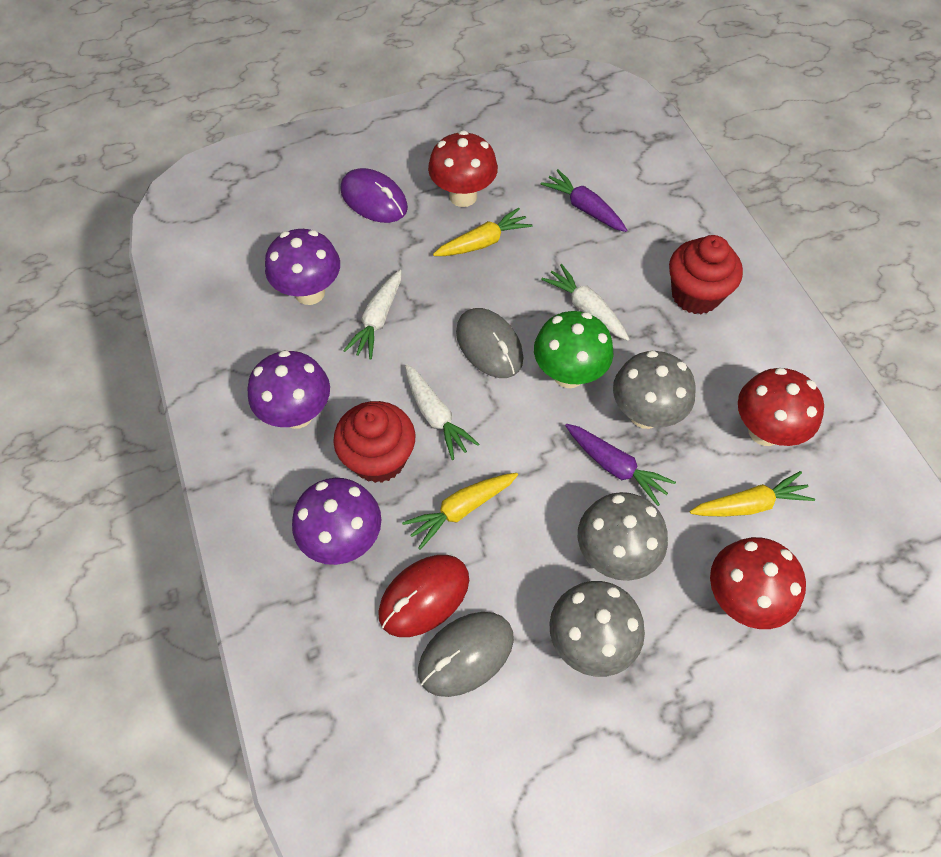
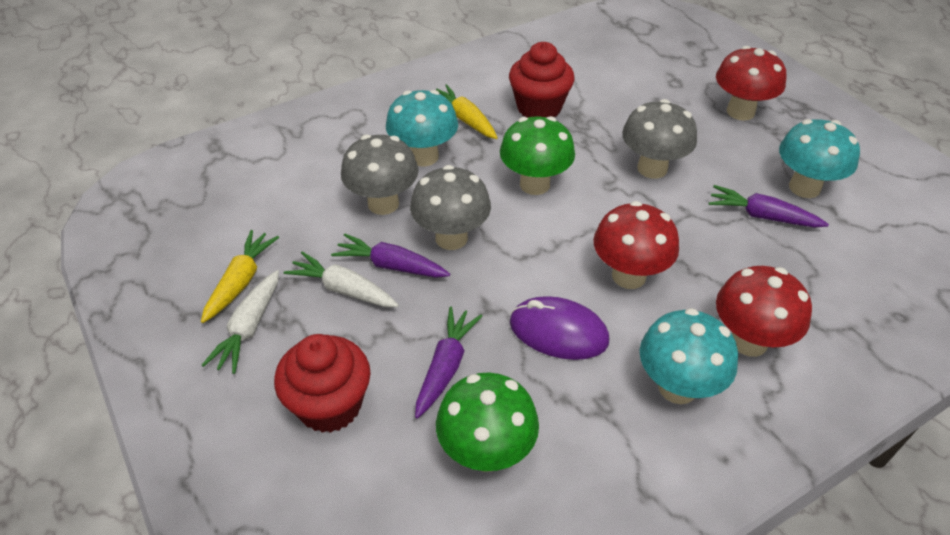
green mushroom: 1 -> 2
grey mouse: 2 -> 0
purple carrot: 2 -> 3
purple mushroom: 3 -> 0
red mouse: 1 -> 0
turquoise mushroom: 0 -> 3
white carrot: 3 -> 2
yellow carrot: 3 -> 2

